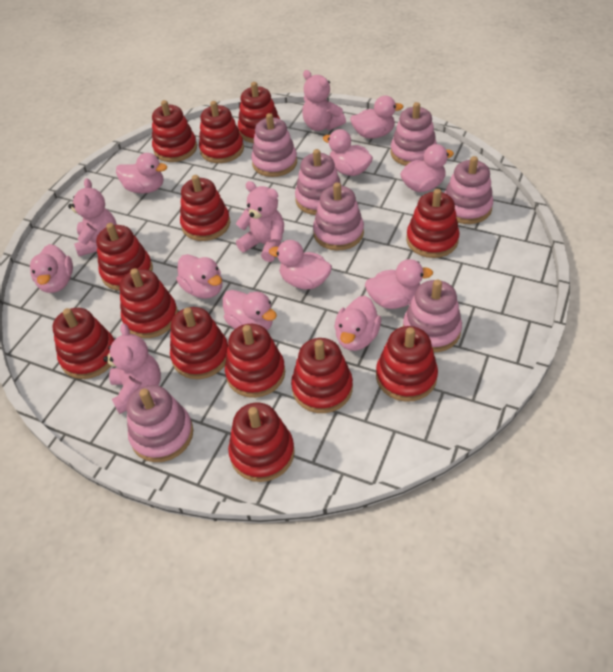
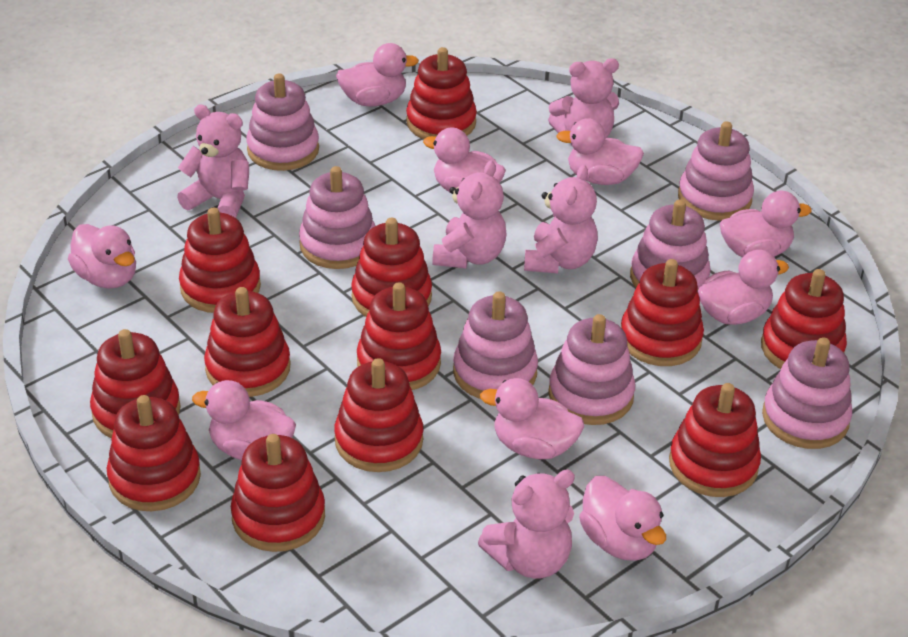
pink duck: 10 -> 9
pink teddy bear: 4 -> 5
red stacking toy: 13 -> 12

